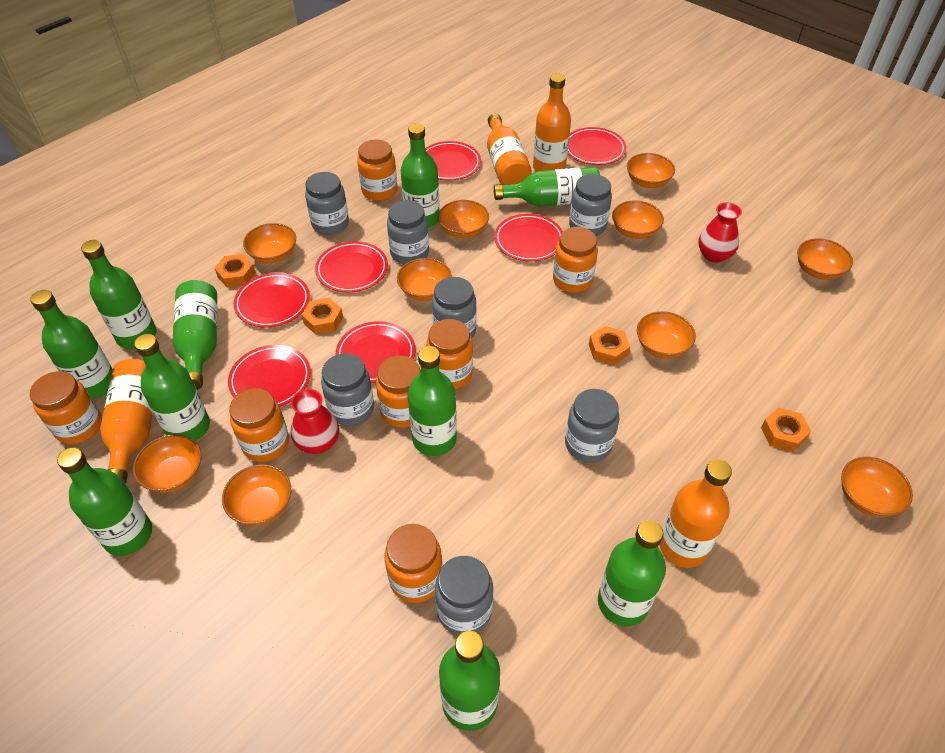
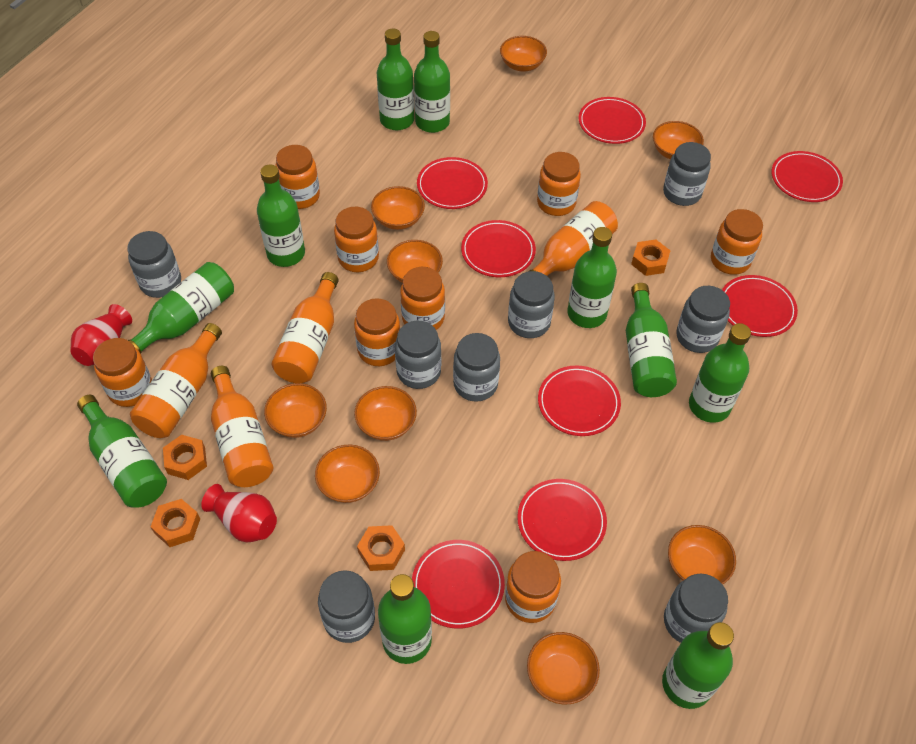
grey jar: 7 -> 8
orange bowl: 10 -> 9
orange jar: 7 -> 8
red plate: 7 -> 8

